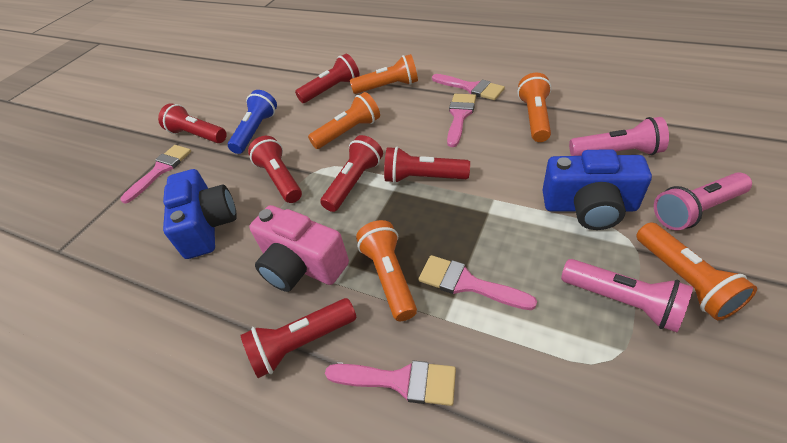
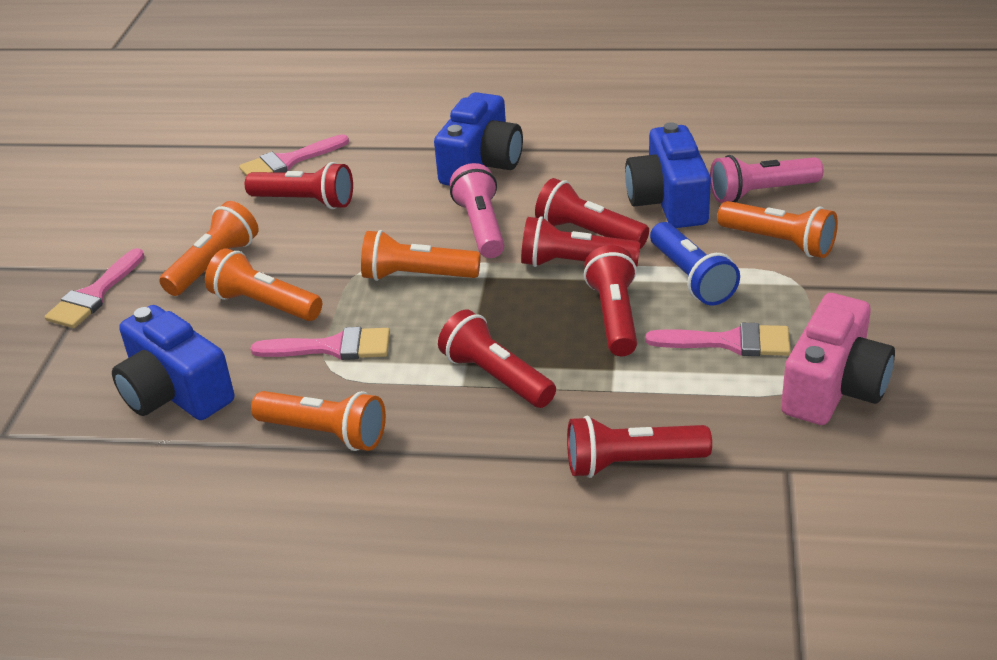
blue camera: 2 -> 3
pink brush: 5 -> 4
pink flashlight: 3 -> 2

